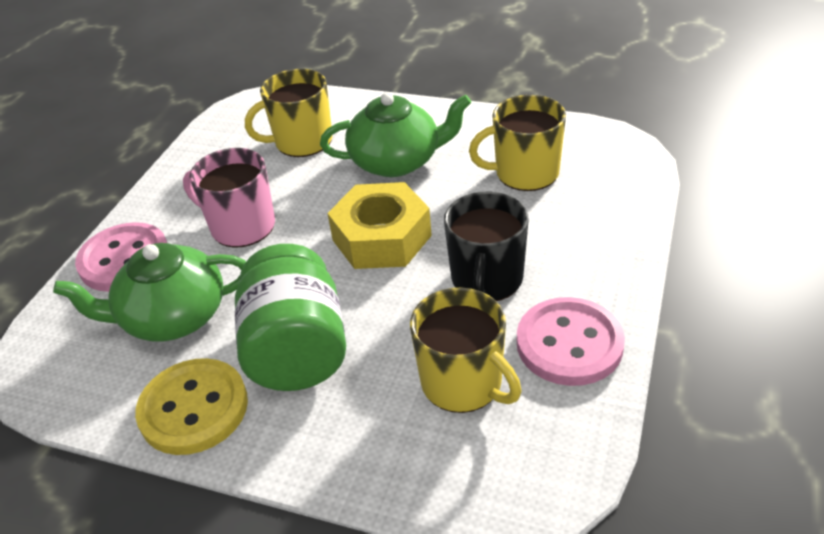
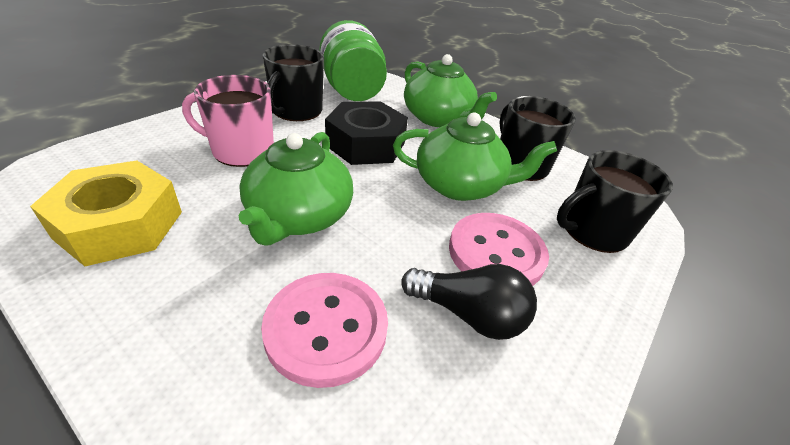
black light bulb: 0 -> 1
black mug: 1 -> 3
black nut: 0 -> 1
green teapot: 2 -> 3
yellow button: 1 -> 0
yellow mug: 3 -> 0

